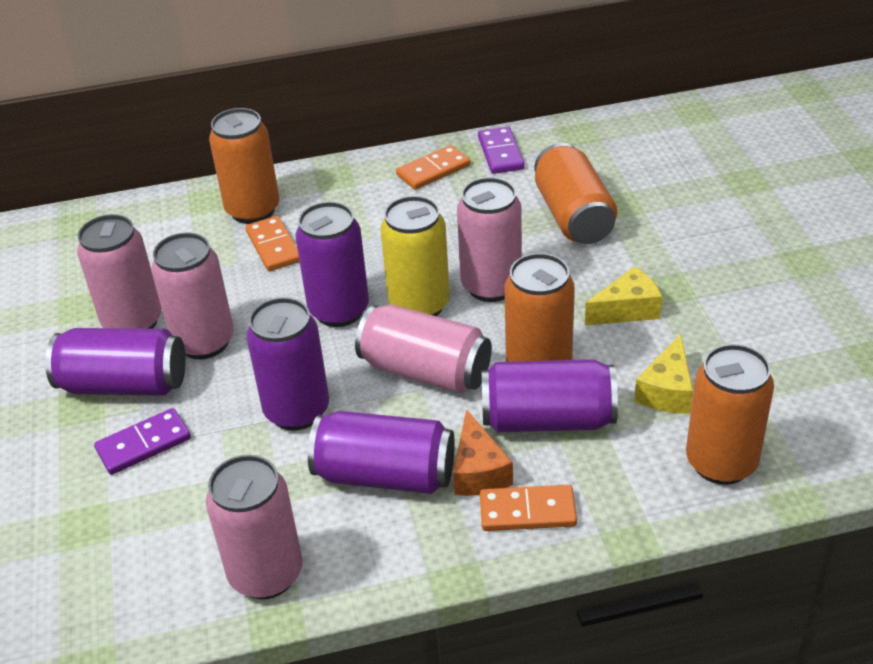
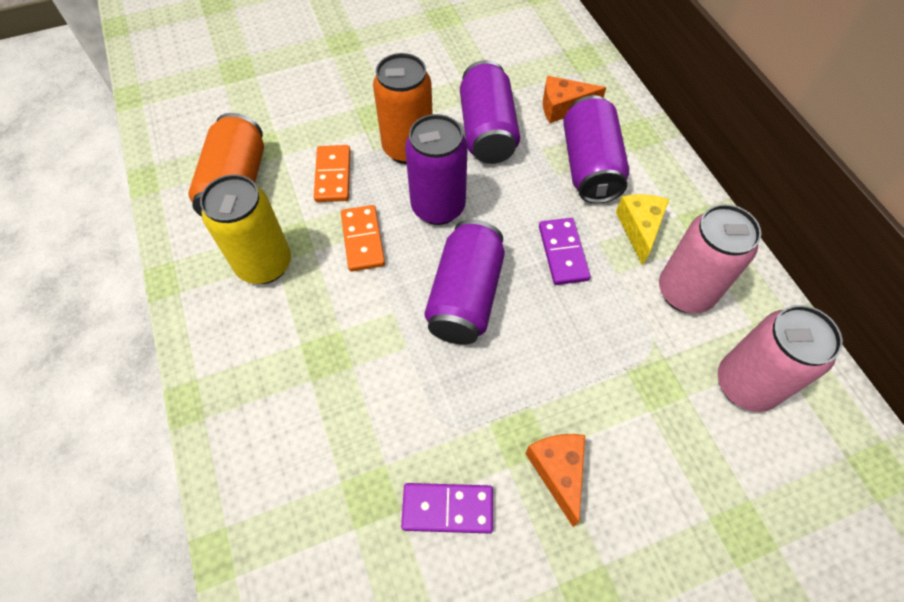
orange can: 4 -> 2
orange cheese: 1 -> 2
orange domino: 3 -> 2
pink can: 5 -> 2
purple can: 5 -> 4
yellow cheese: 2 -> 1

